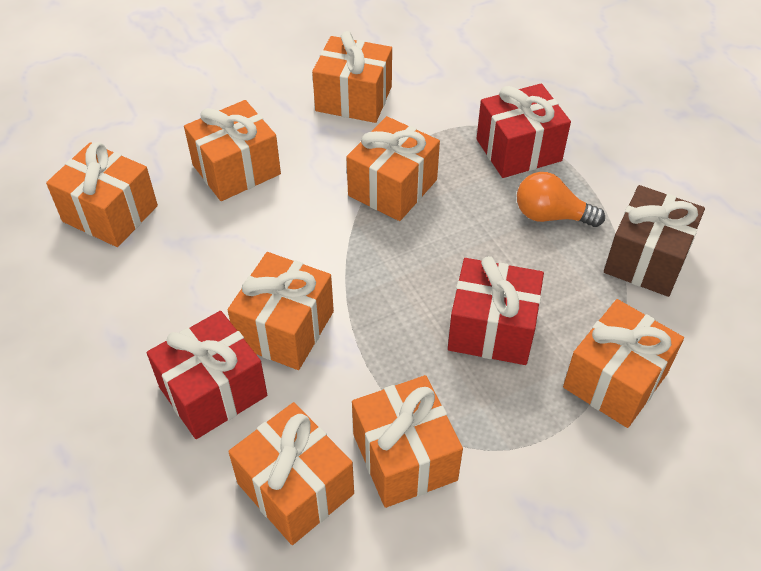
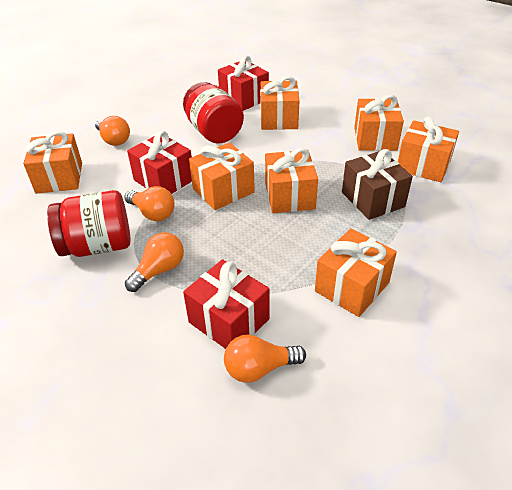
orange gift: 8 -> 7
orange light bulb: 1 -> 4
red jar: 0 -> 2

